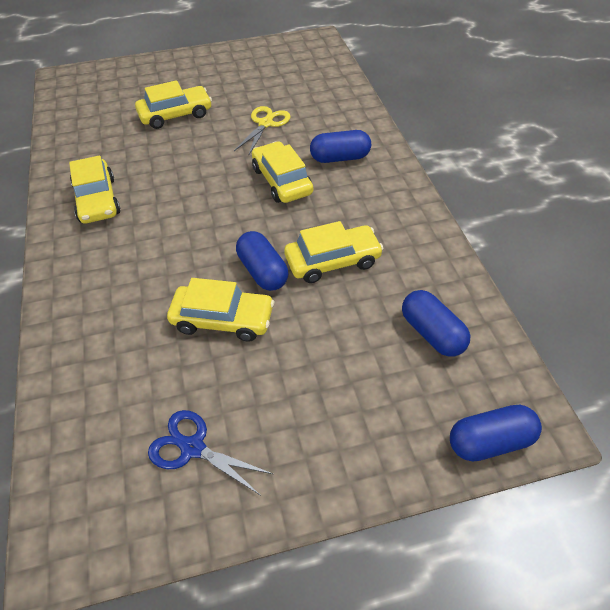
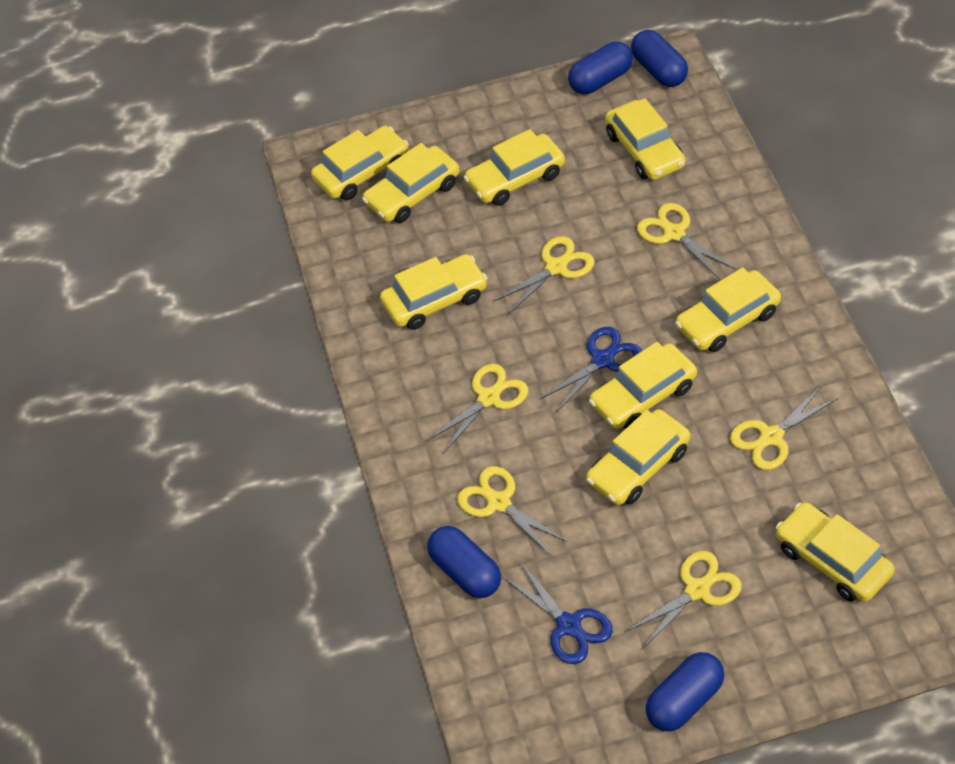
blue scissors: 1 -> 2
yellow car: 5 -> 9
yellow scissors: 1 -> 6

